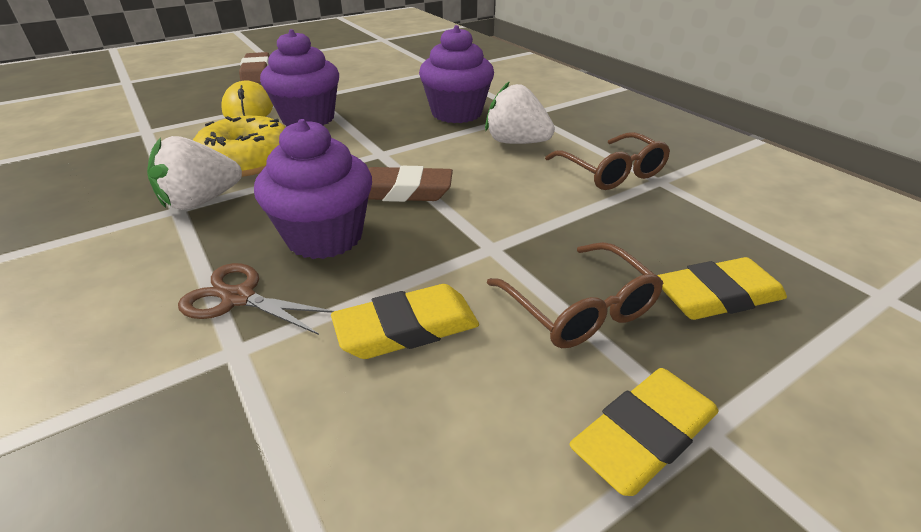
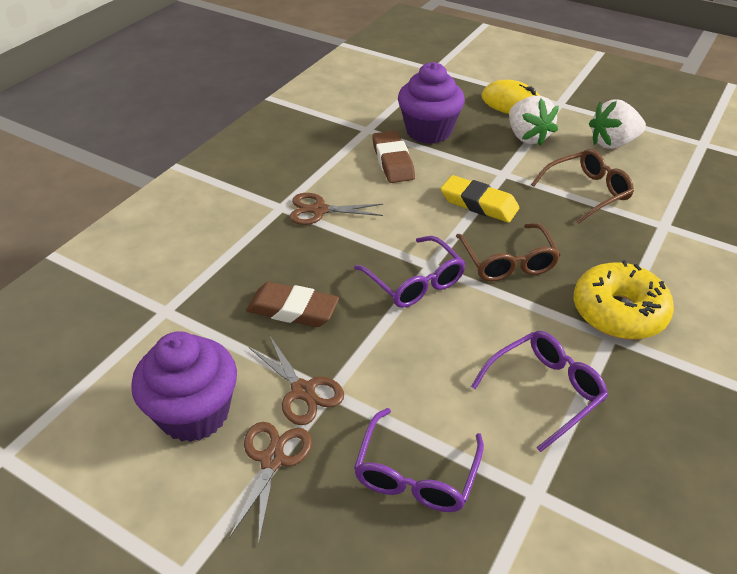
brown scissors: 1 -> 3
purple cupcake: 3 -> 2
purple glasses: 0 -> 3
yellow eraser: 3 -> 1

